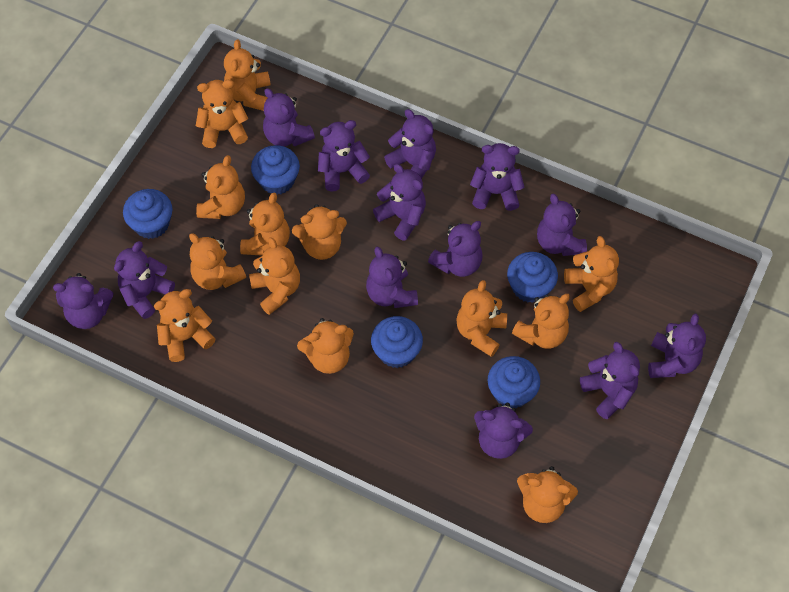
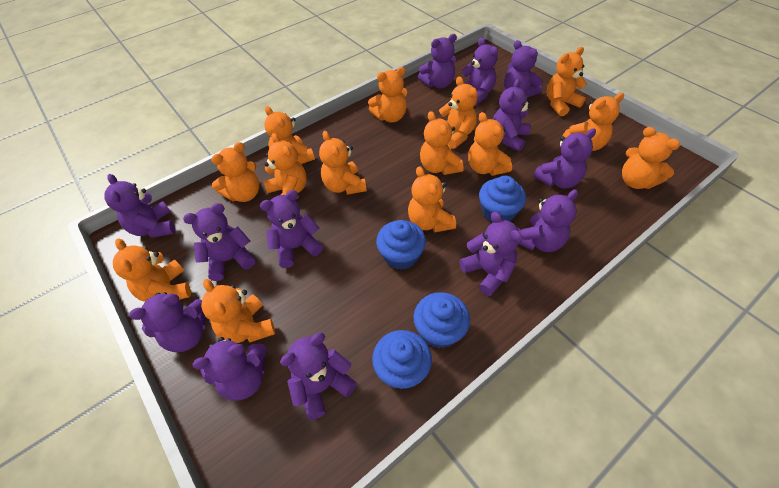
blue cupcake: 5 -> 4
orange teddy bear: 13 -> 14

